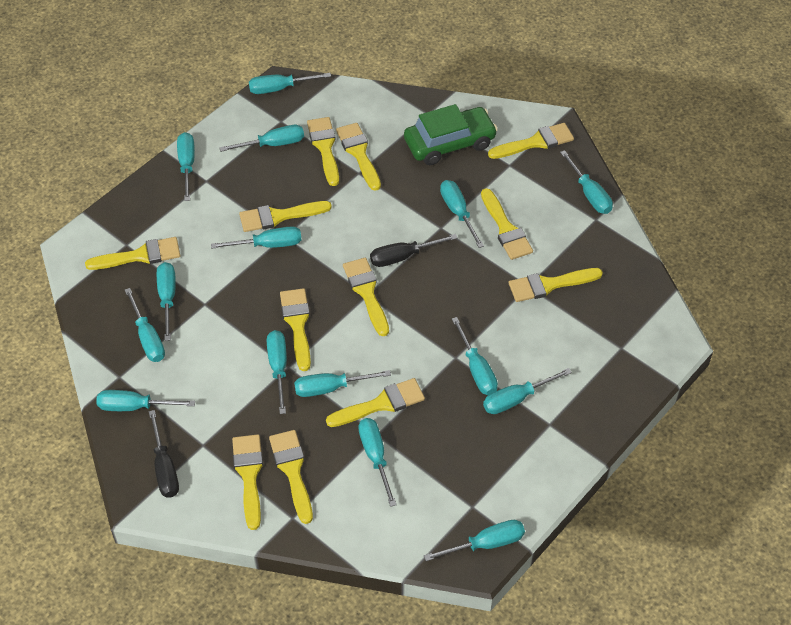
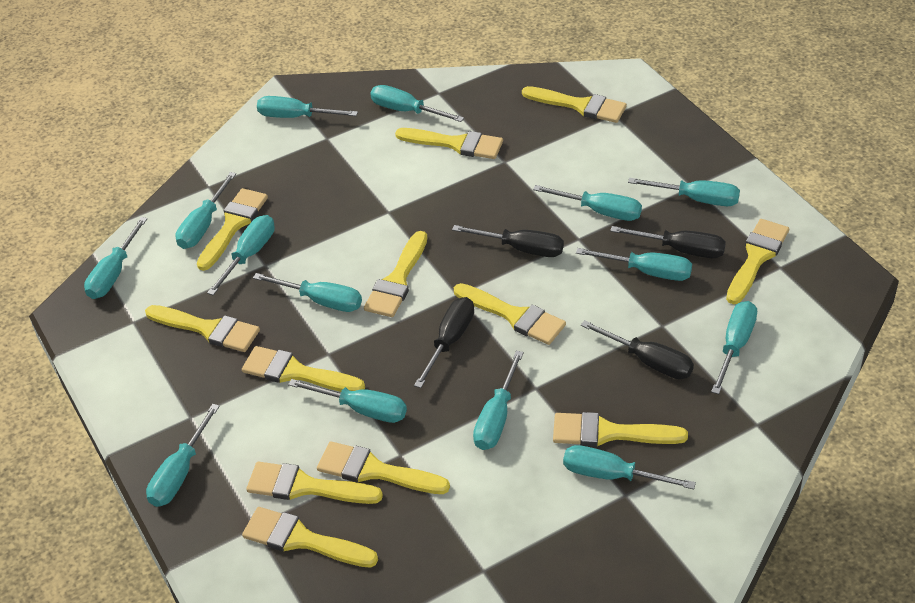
black screwdriver: 2 -> 4
green car: 1 -> 0
turquoise screwdriver: 15 -> 14

